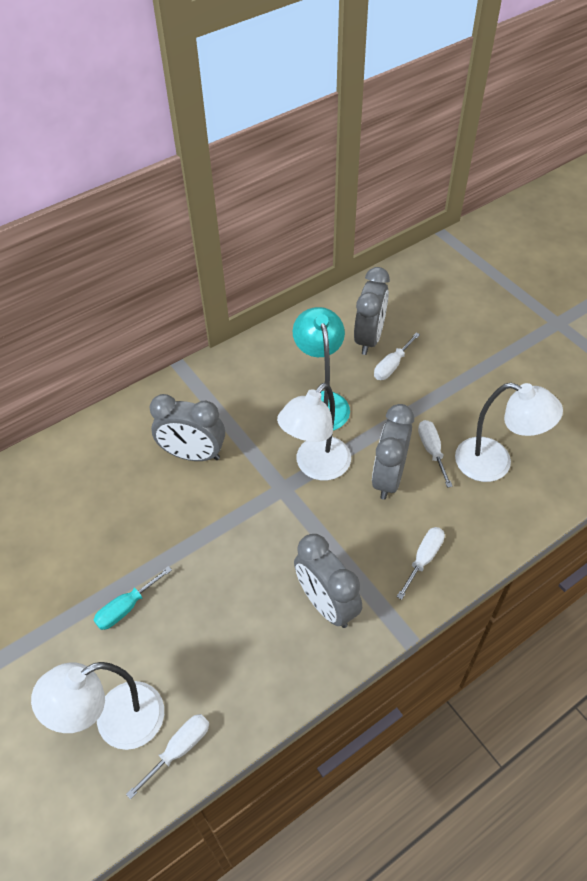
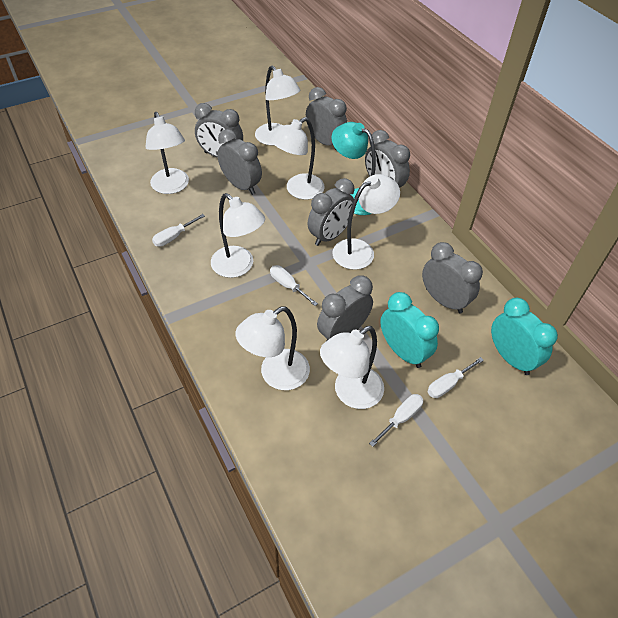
grey clock: 4 -> 7
turquoise clock: 0 -> 2
turquoise screwdriver: 1 -> 0
white lamp: 3 -> 7

